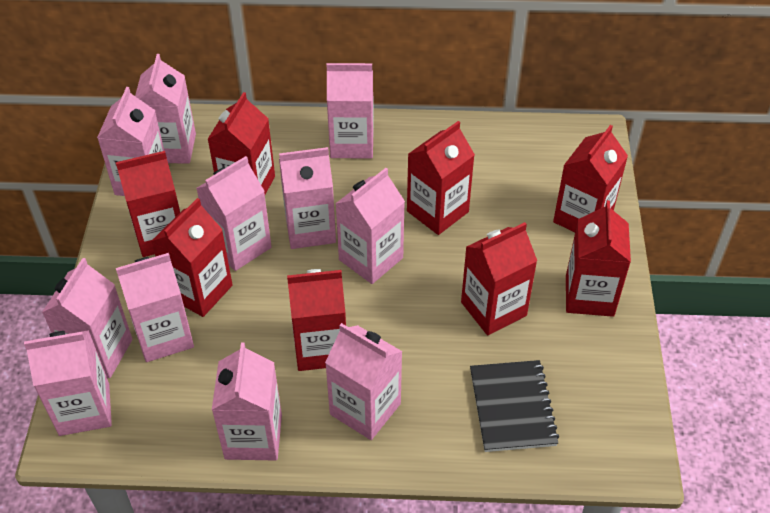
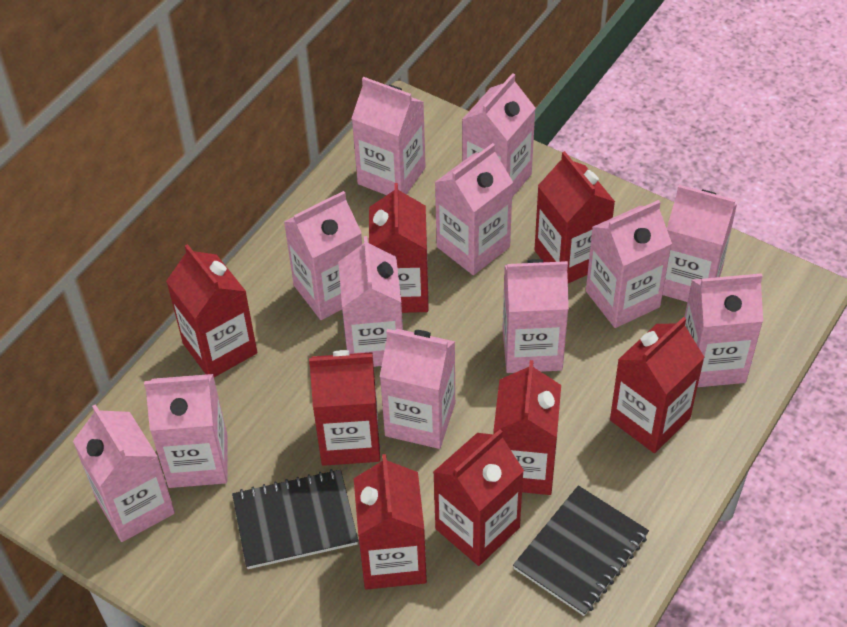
black notebook: 1 -> 2
pink carton: 11 -> 12

